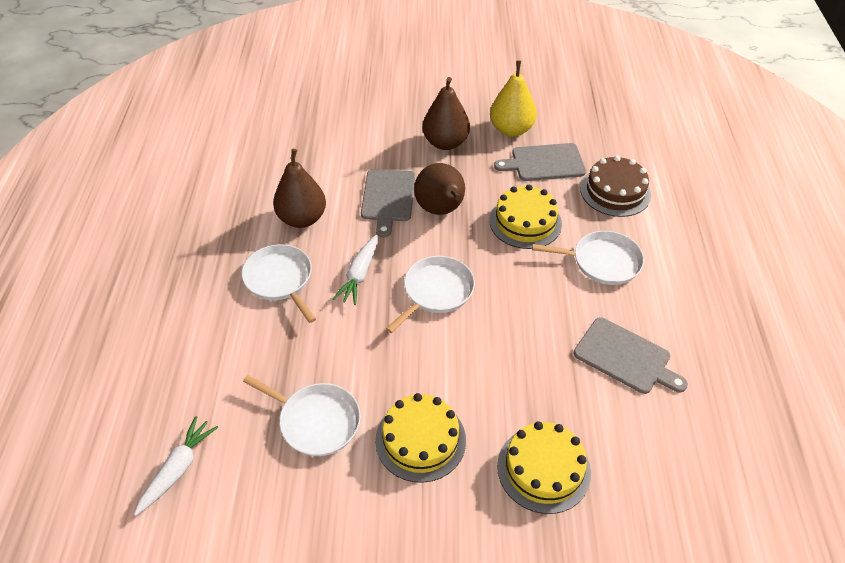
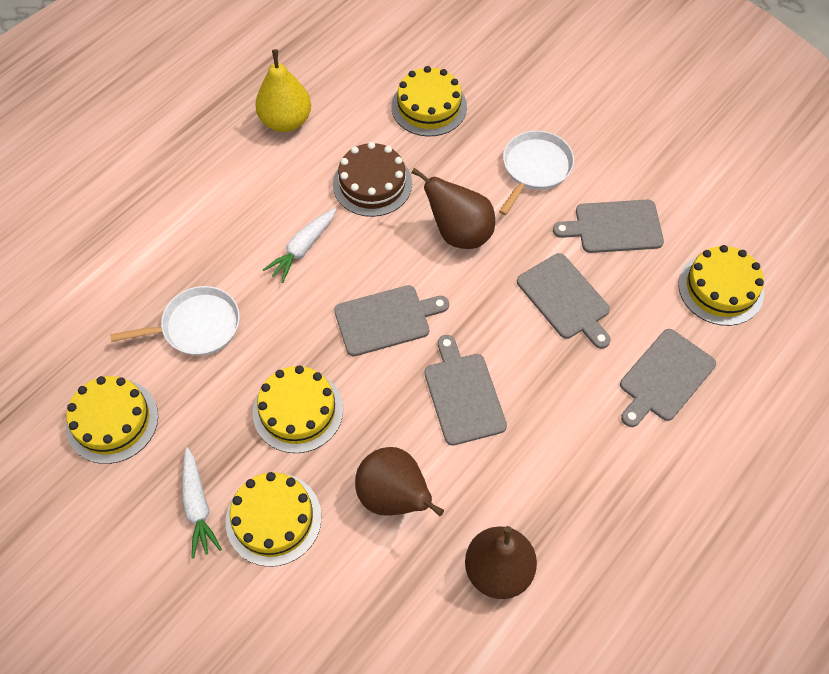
grey cutting board: 3 -> 5
white pan: 4 -> 2
yellow cake: 3 -> 5

